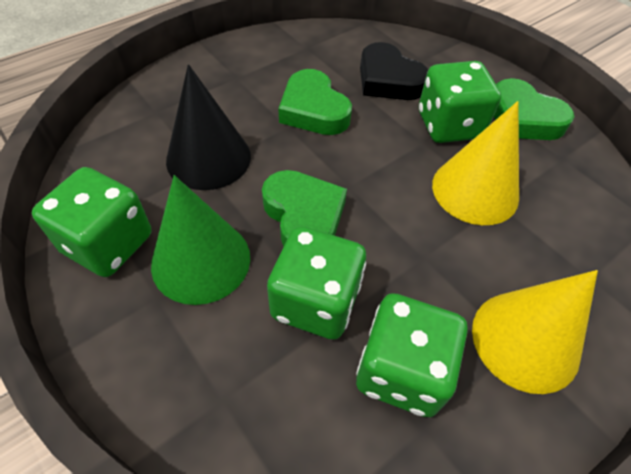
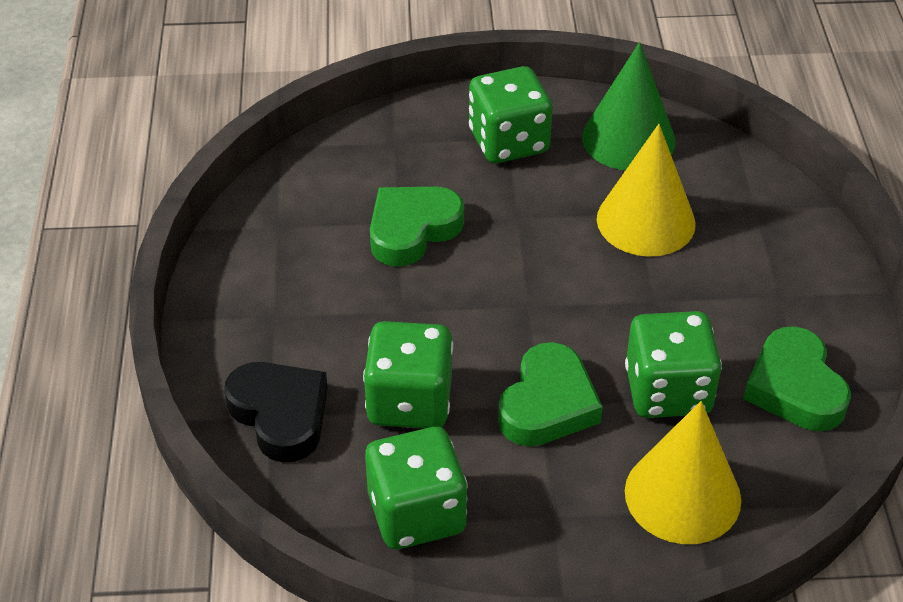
black cone: 1 -> 0

